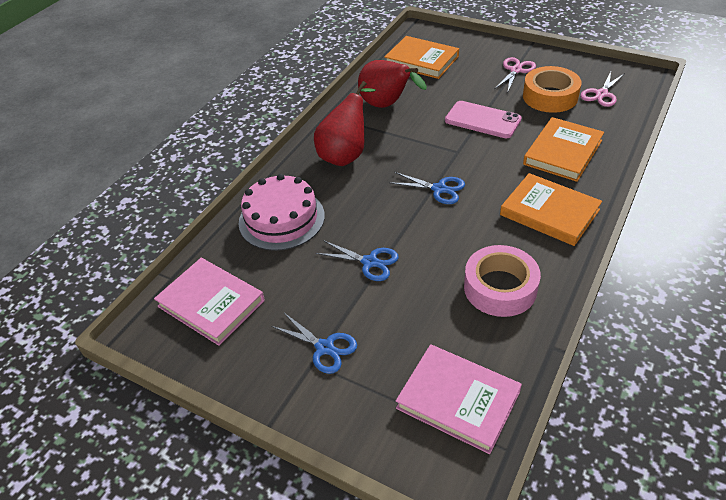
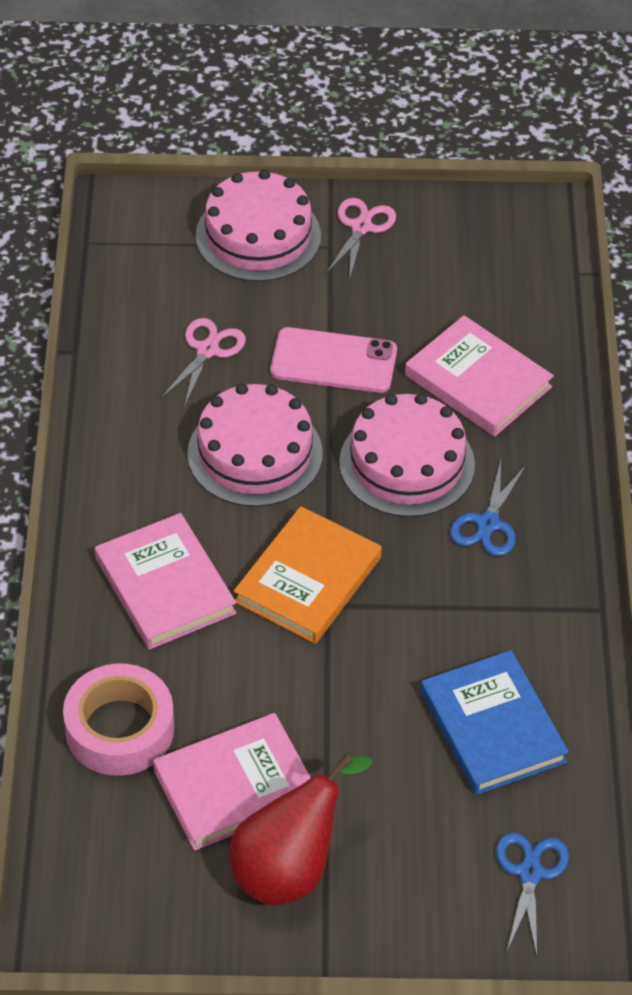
blue book: 0 -> 1
blue scissors: 3 -> 2
orange book: 3 -> 1
orange tape: 1 -> 0
pink book: 2 -> 3
pink cake: 1 -> 3
red pear: 2 -> 1

